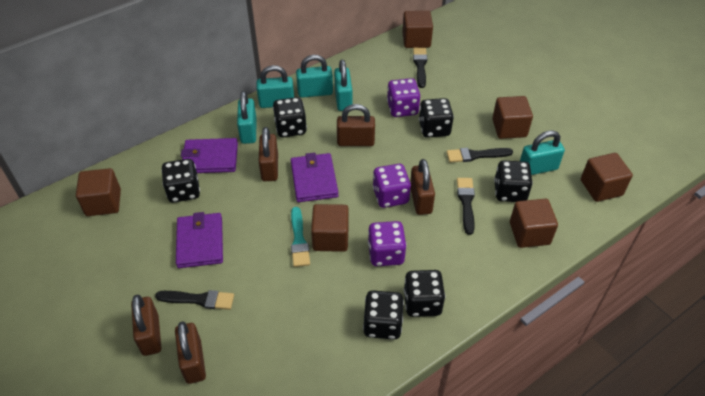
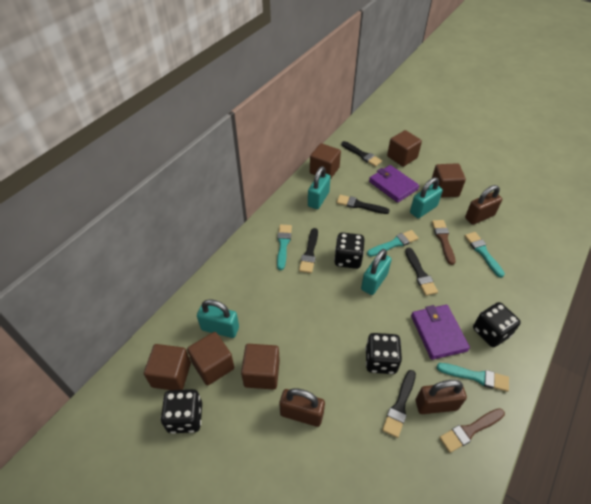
black brush: 4 -> 5
black dice: 6 -> 4
brown brush: 0 -> 2
brown padlock: 5 -> 3
purple dice: 3 -> 0
purple wallet: 3 -> 2
turquoise brush: 1 -> 4
turquoise padlock: 5 -> 4

